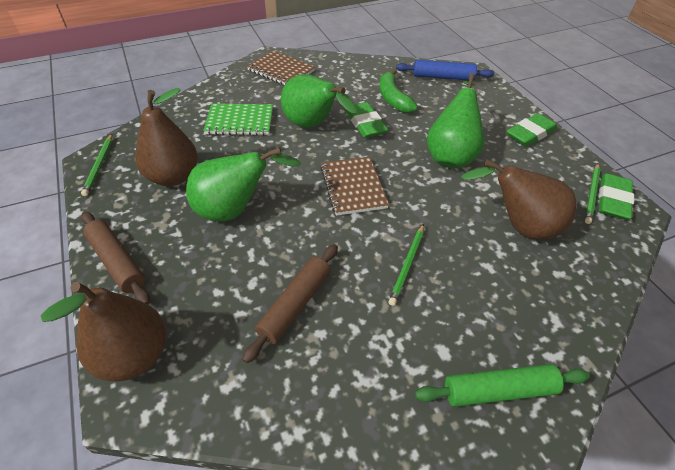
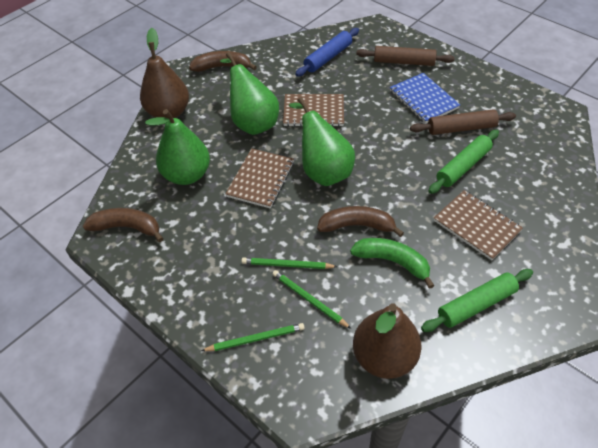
blue notebook: 0 -> 1
brown banana: 0 -> 3
brown notebook: 2 -> 3
brown pear: 3 -> 2
green eraser: 3 -> 0
green notebook: 1 -> 0
green rolling pin: 1 -> 2

